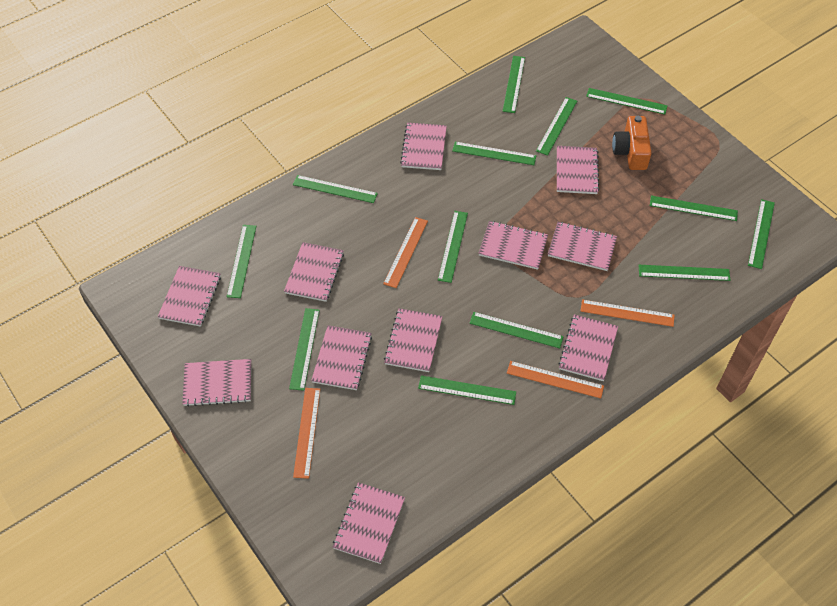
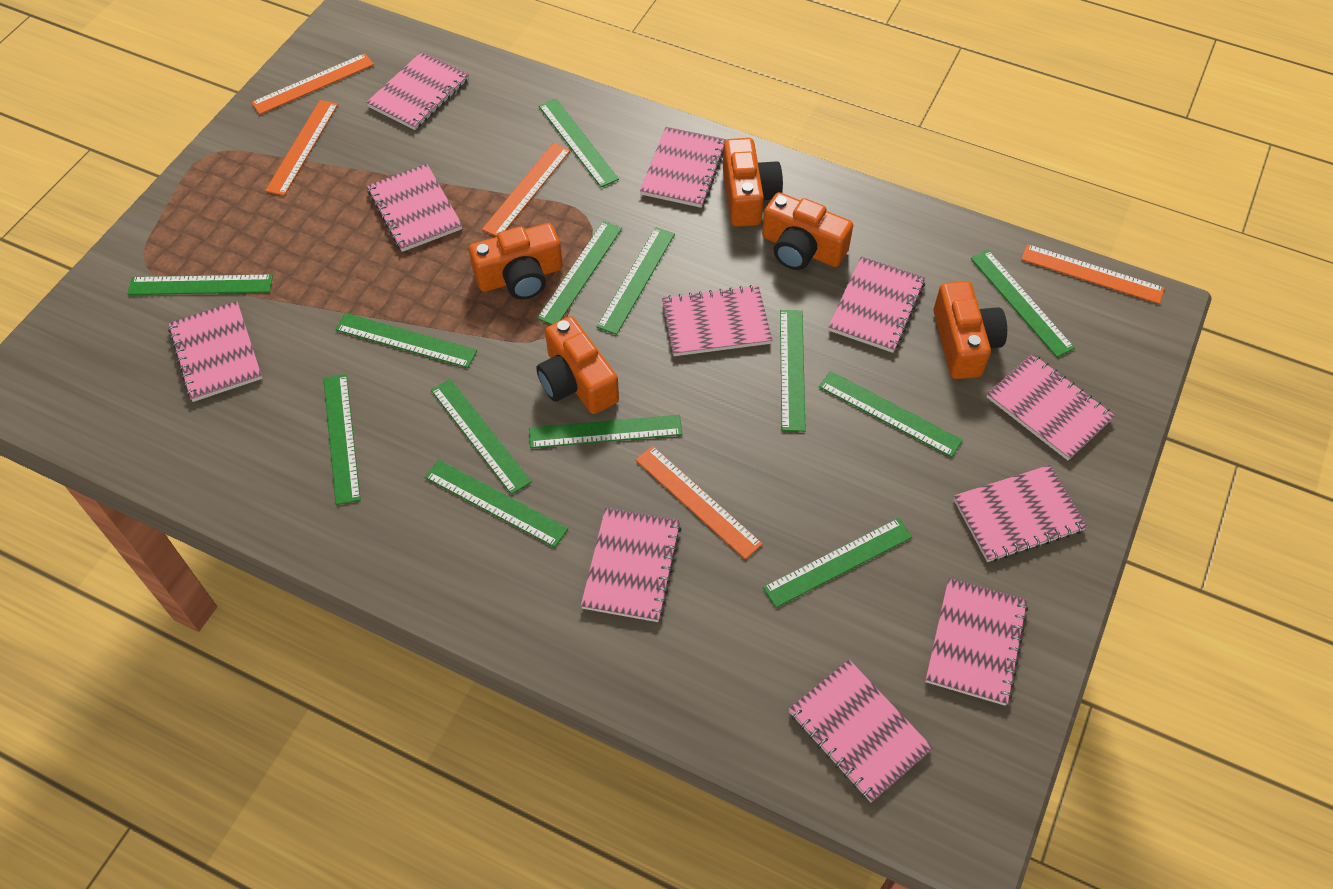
orange camera: 1 -> 5
orange ruler: 4 -> 5

